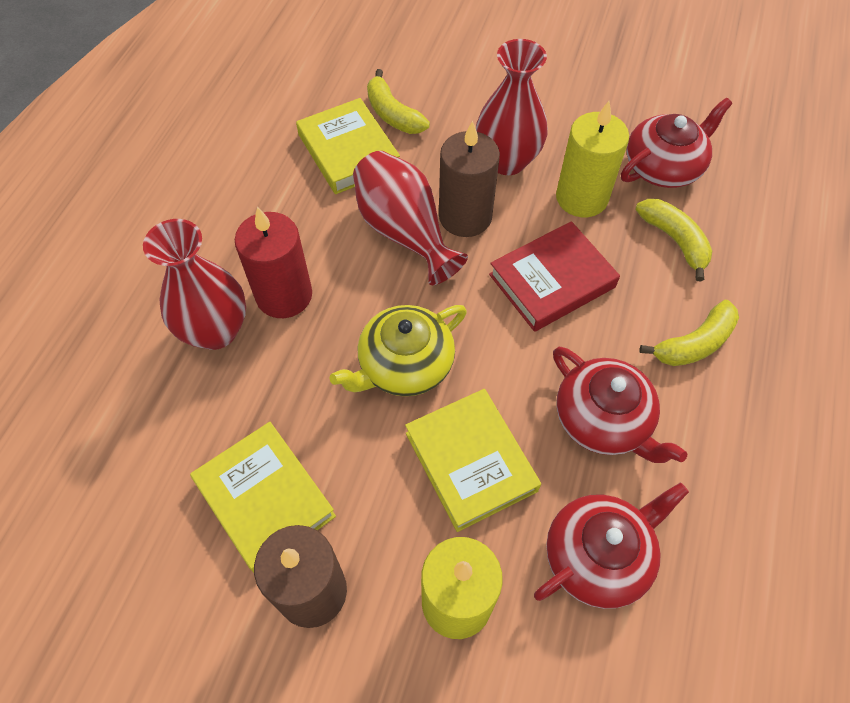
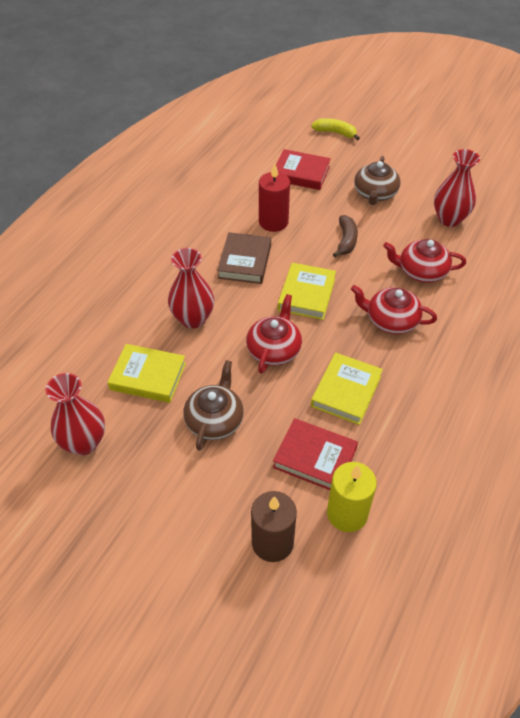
brown banana: 0 -> 1
brown book: 0 -> 1
brown candle: 2 -> 1
brown teapot: 0 -> 2
red book: 1 -> 2
yellow banana: 3 -> 1
yellow candle: 2 -> 1
yellow teapot: 1 -> 0

